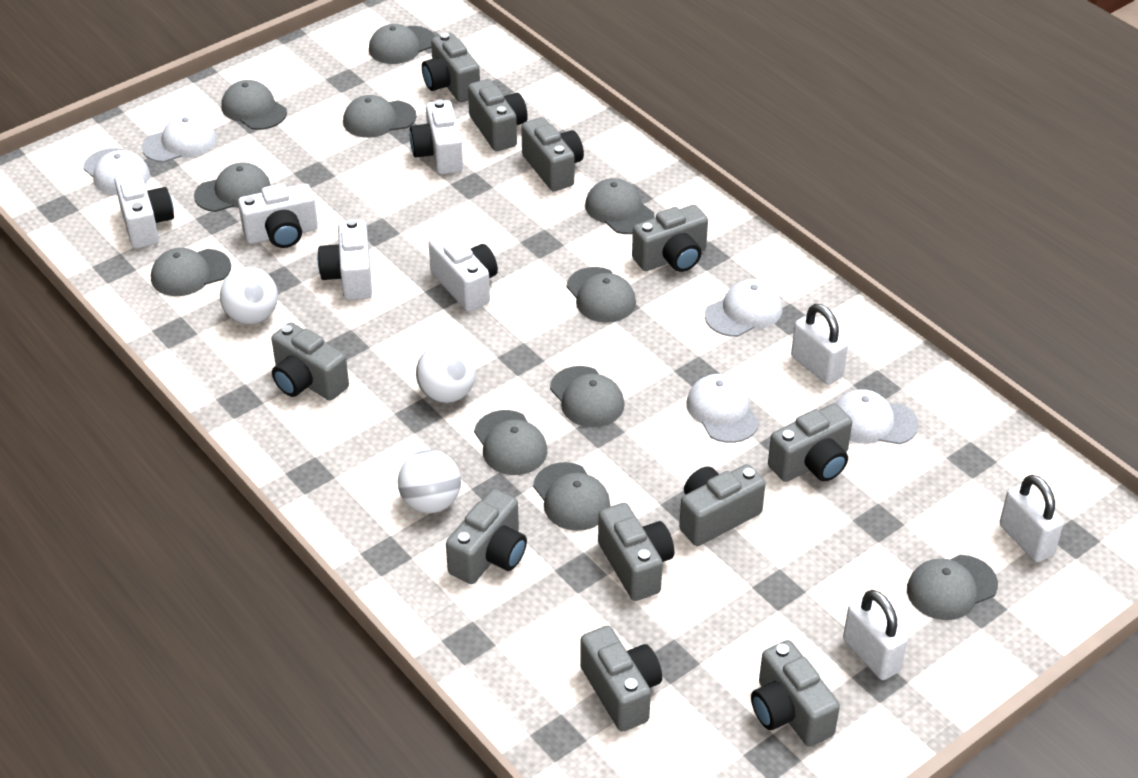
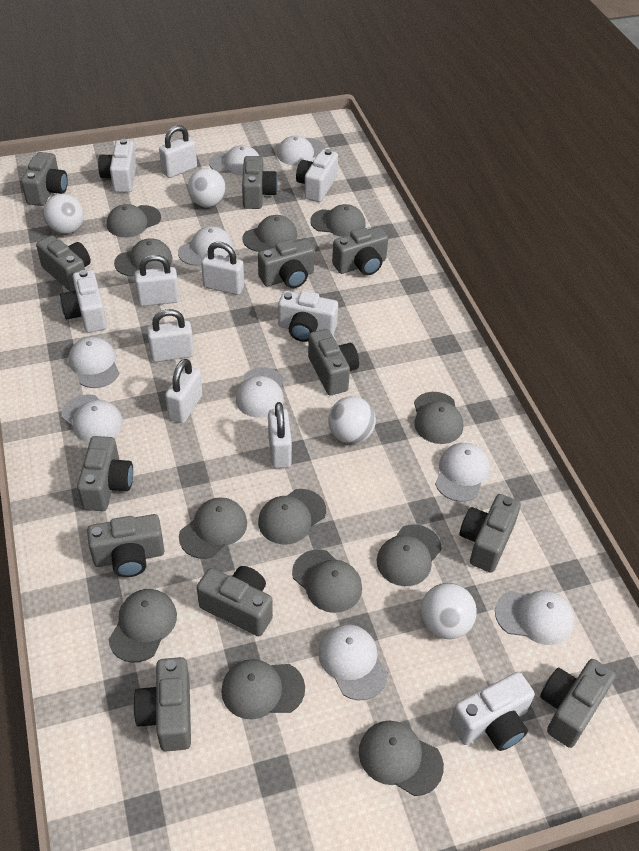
grey camera: 11 -> 12
grey cap: 11 -> 12
white ball: 3 -> 4
white cap: 5 -> 9
white padlock: 3 -> 6

